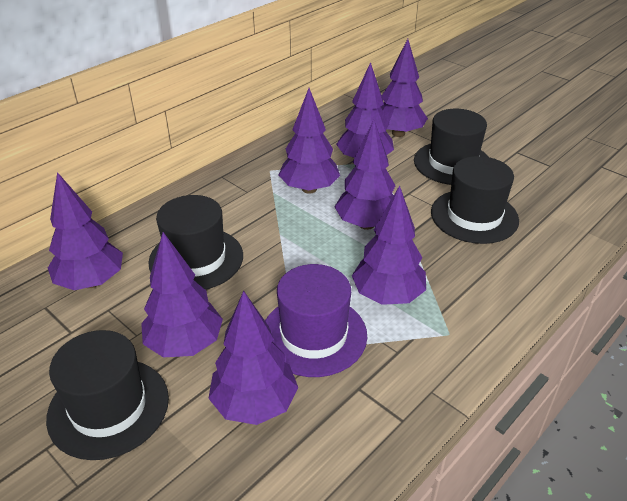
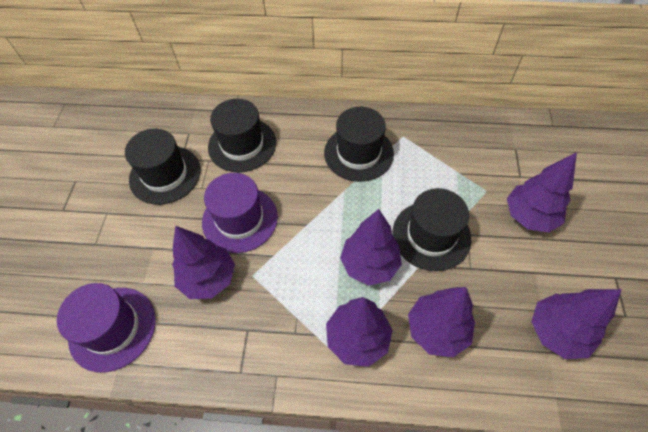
purple hat: 1 -> 2
purple tree: 8 -> 6

